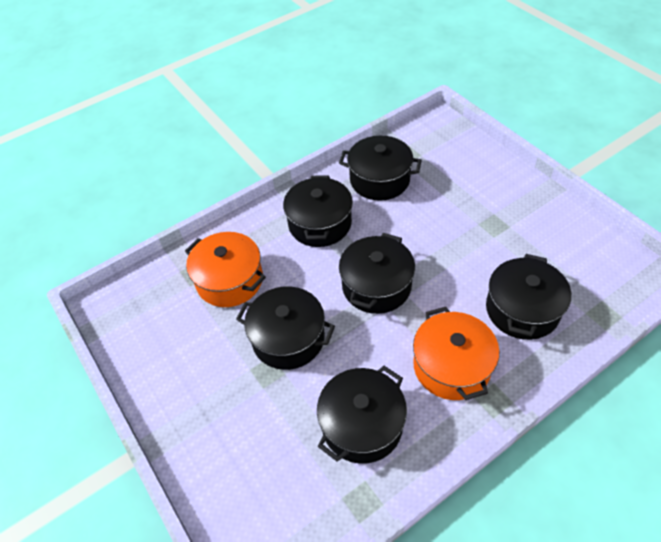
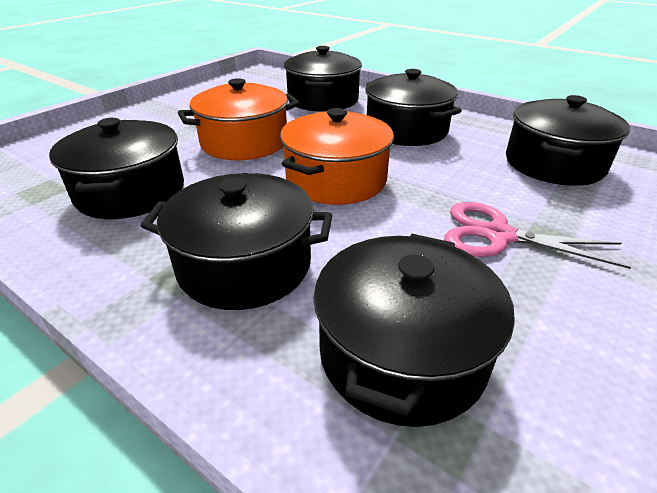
pink scissors: 0 -> 1

